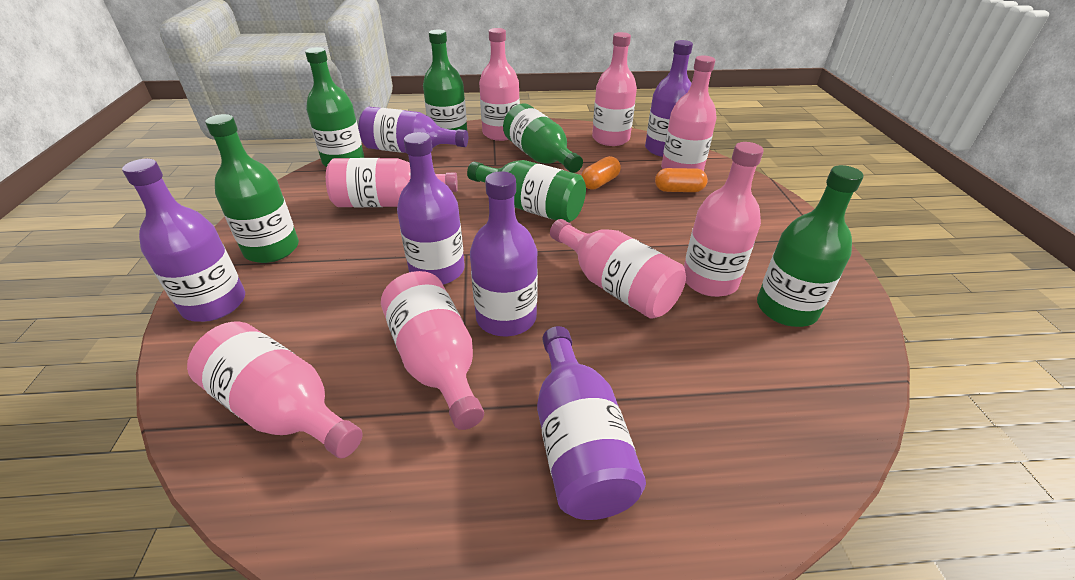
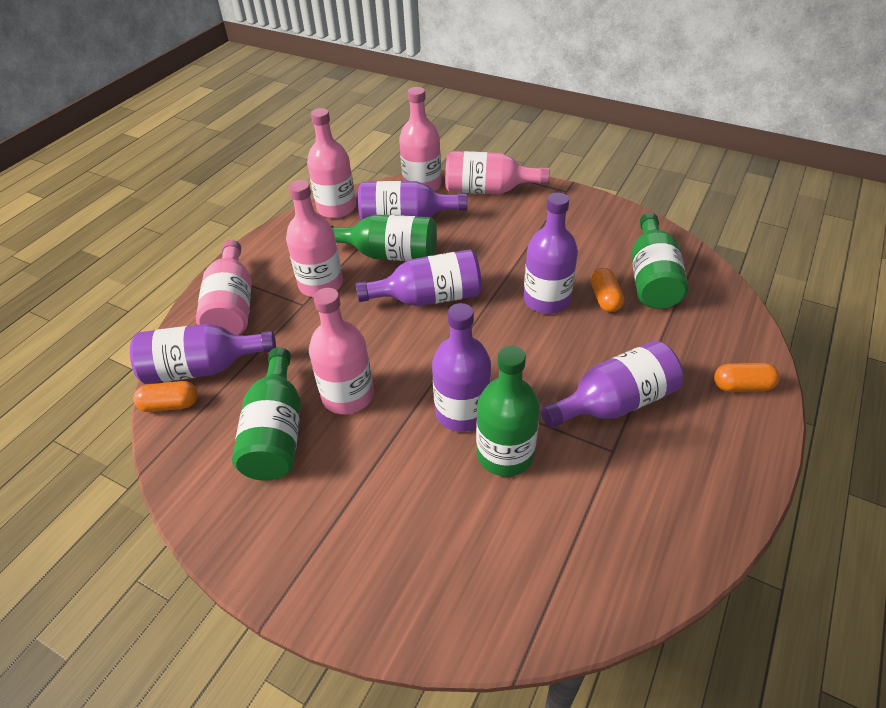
green bottle: 6 -> 4
orange capsule: 2 -> 3
pink bottle: 8 -> 6

